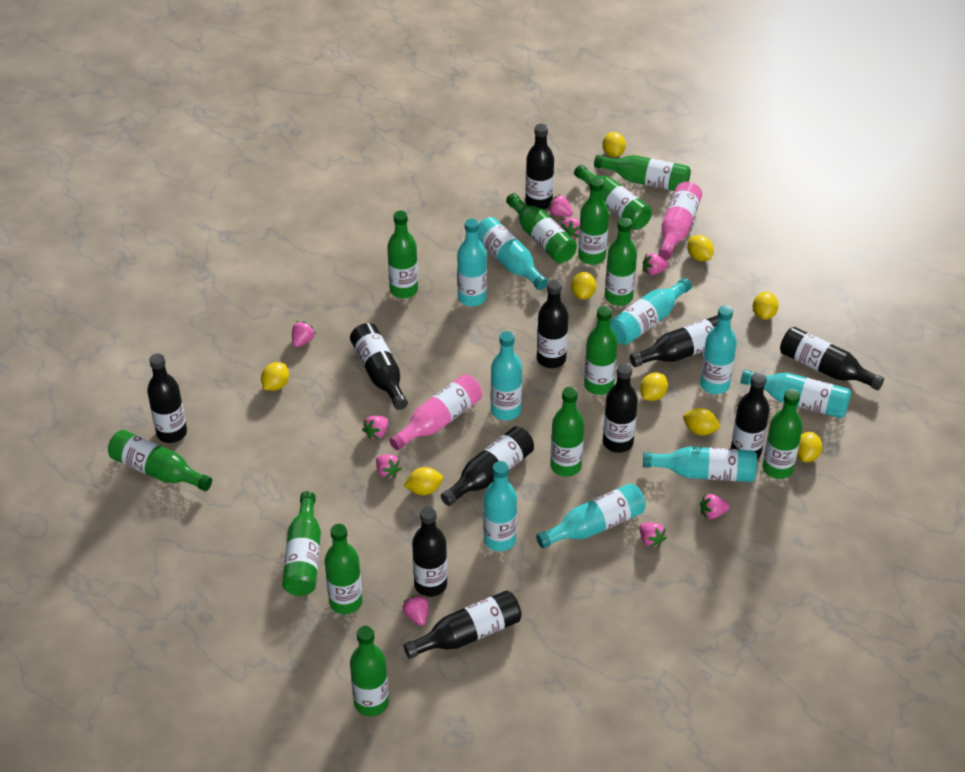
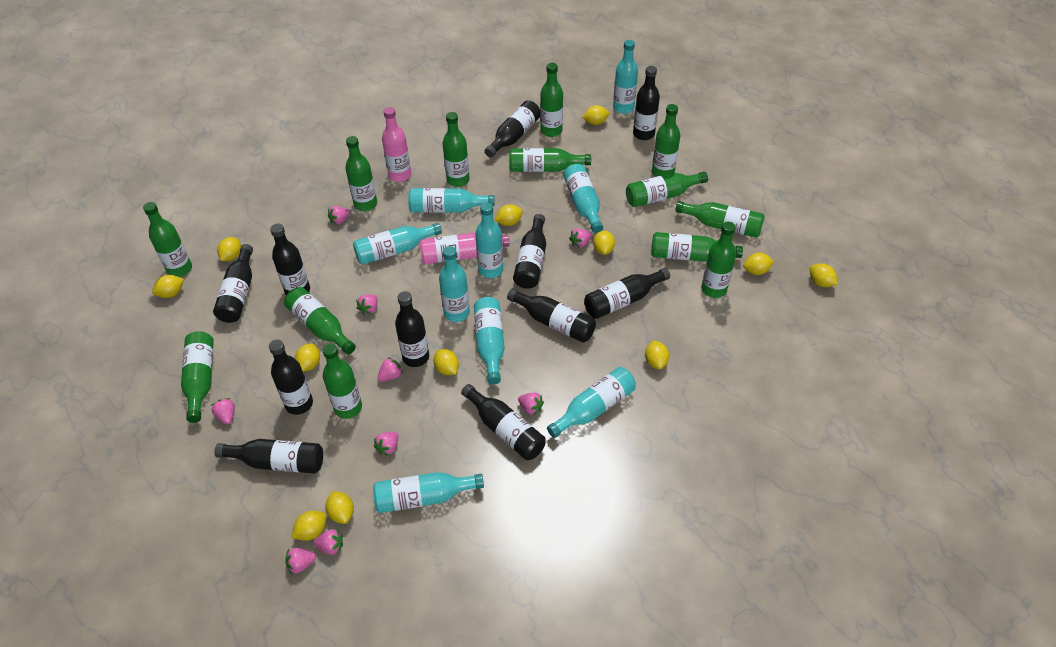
yellow lemon: 9 -> 12

